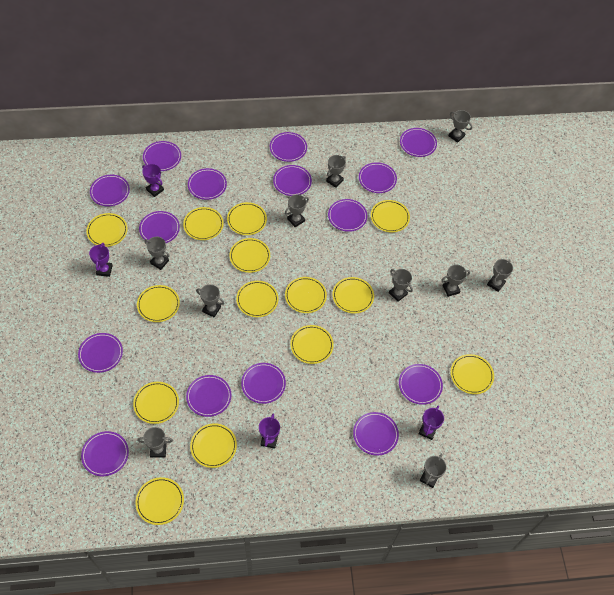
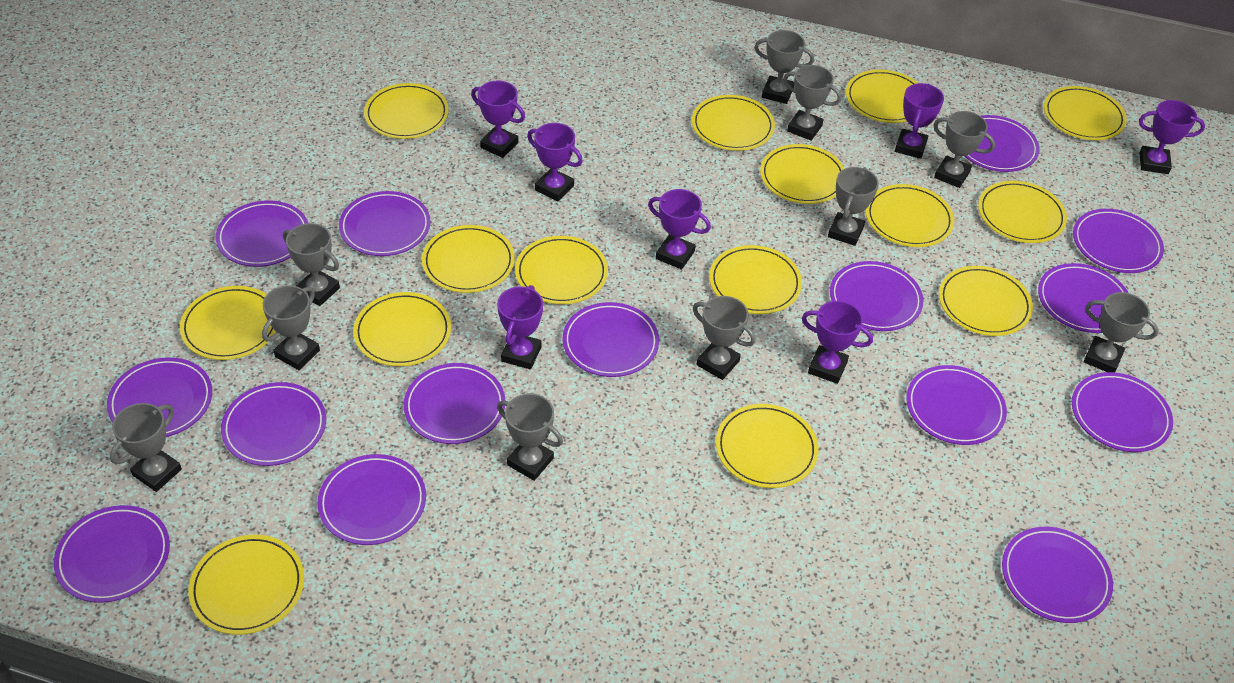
purple trophy: 4 -> 7
yellow plate: 14 -> 15

